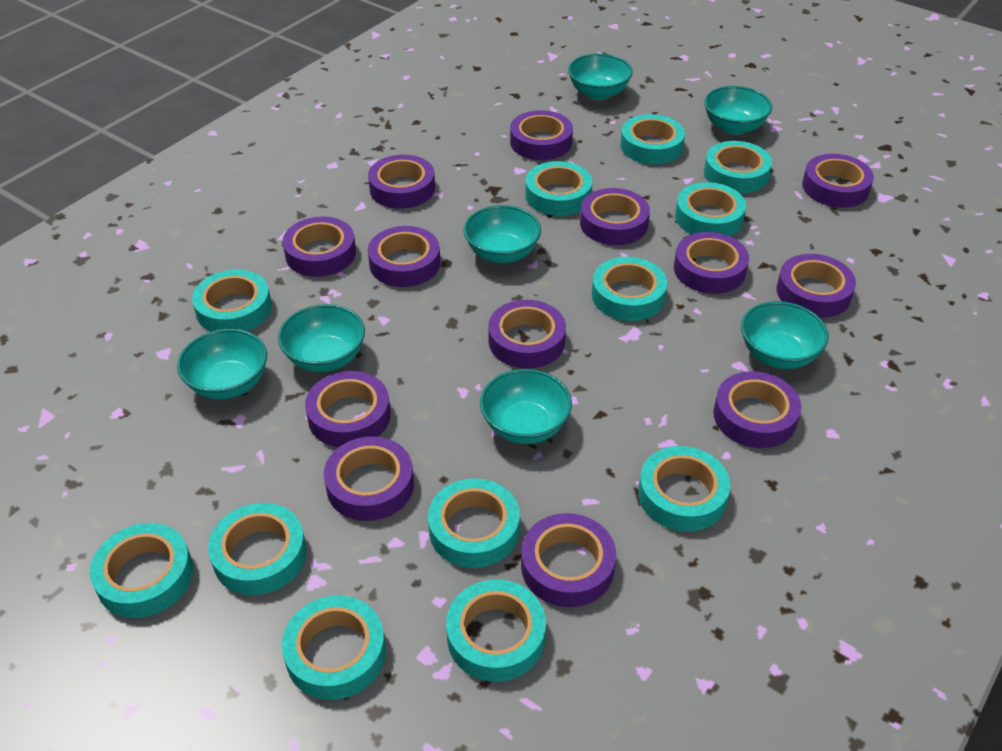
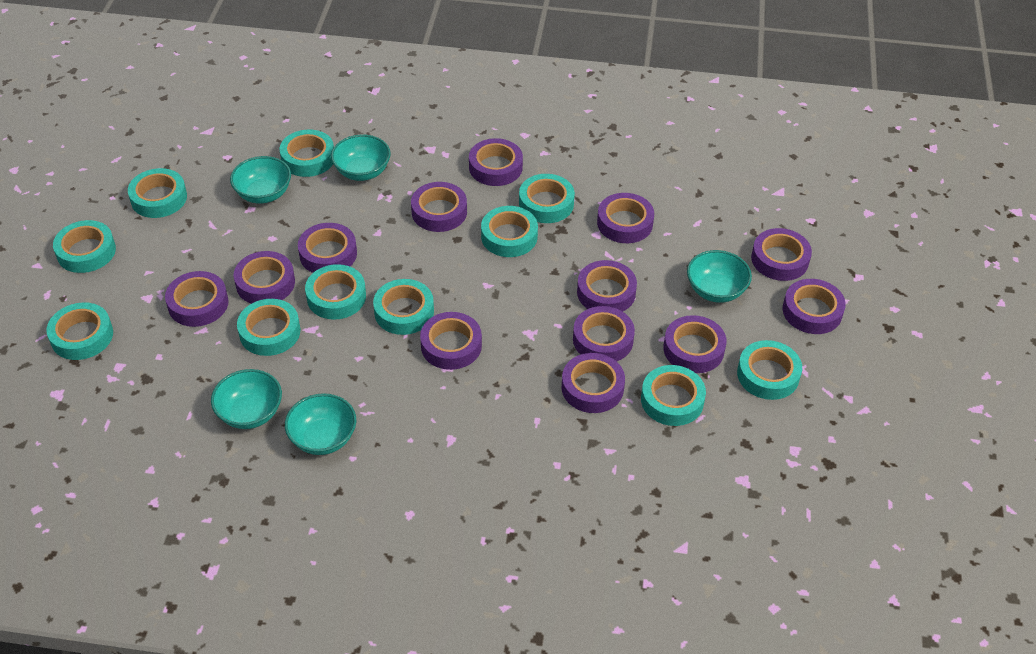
turquoise bowl: 7 -> 5
turquoise tape: 12 -> 11

